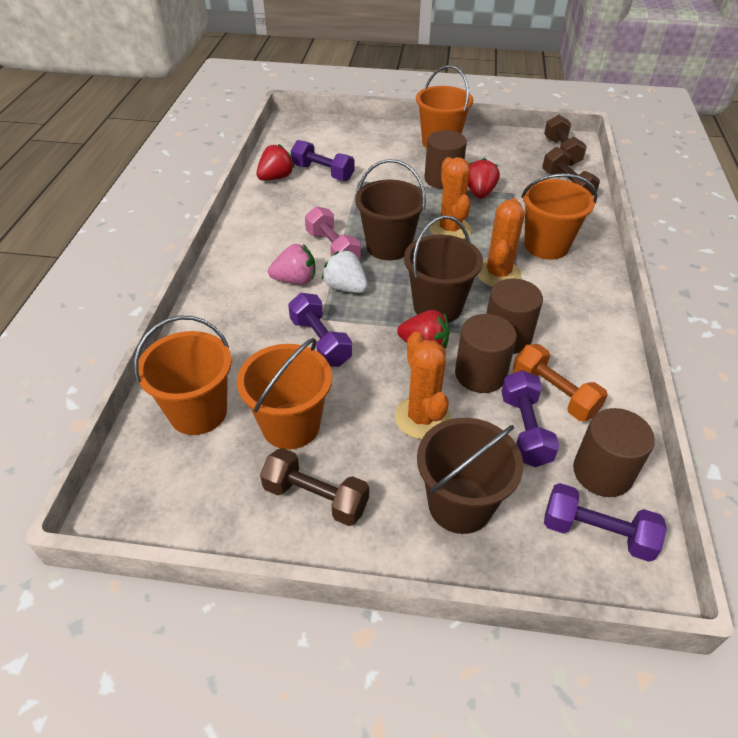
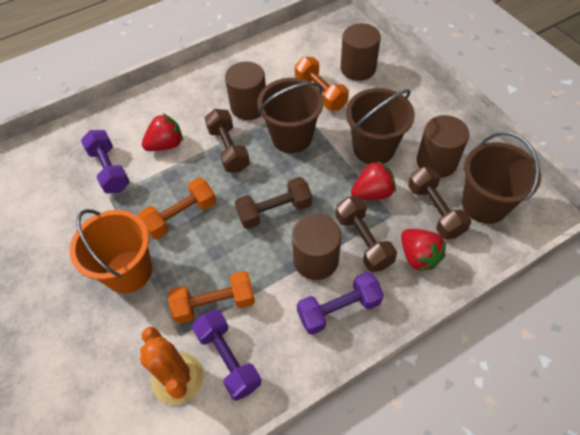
brown dumbbell: 3 -> 4
orange bucket: 4 -> 1
orange cactus: 3 -> 1
orange dumbbell: 1 -> 3
pink dumbbell: 1 -> 0
pink strawberry: 1 -> 0
purple dumbbell: 4 -> 3
white strawberry: 1 -> 0

